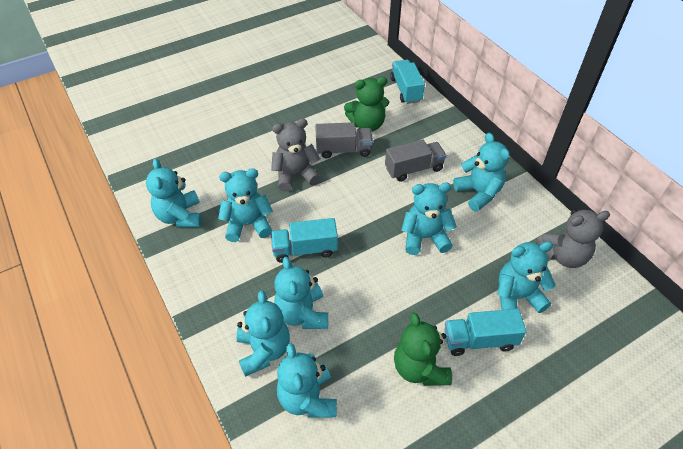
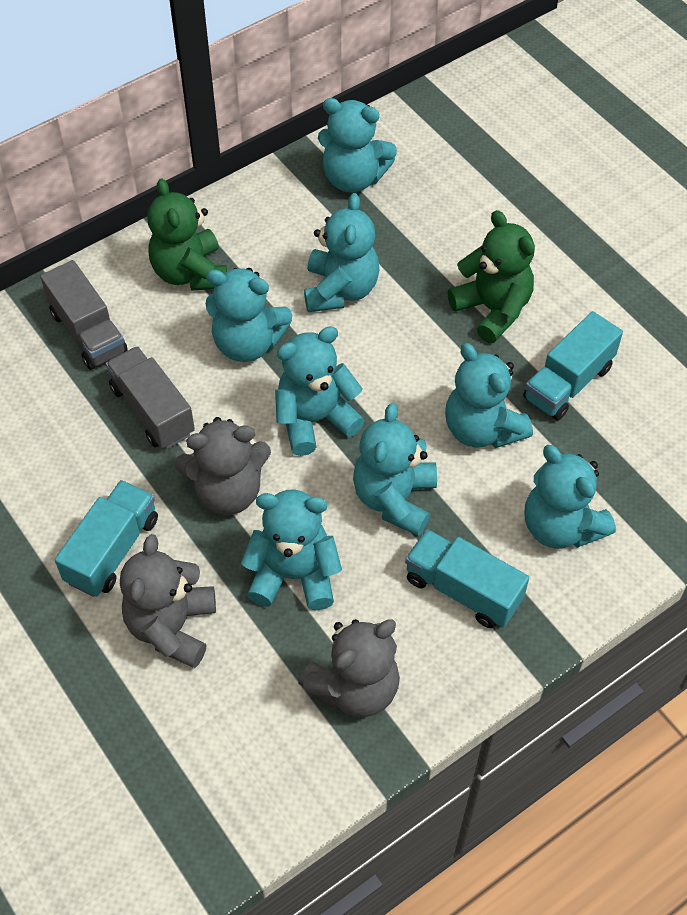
grey teddy bear: 2 -> 3

